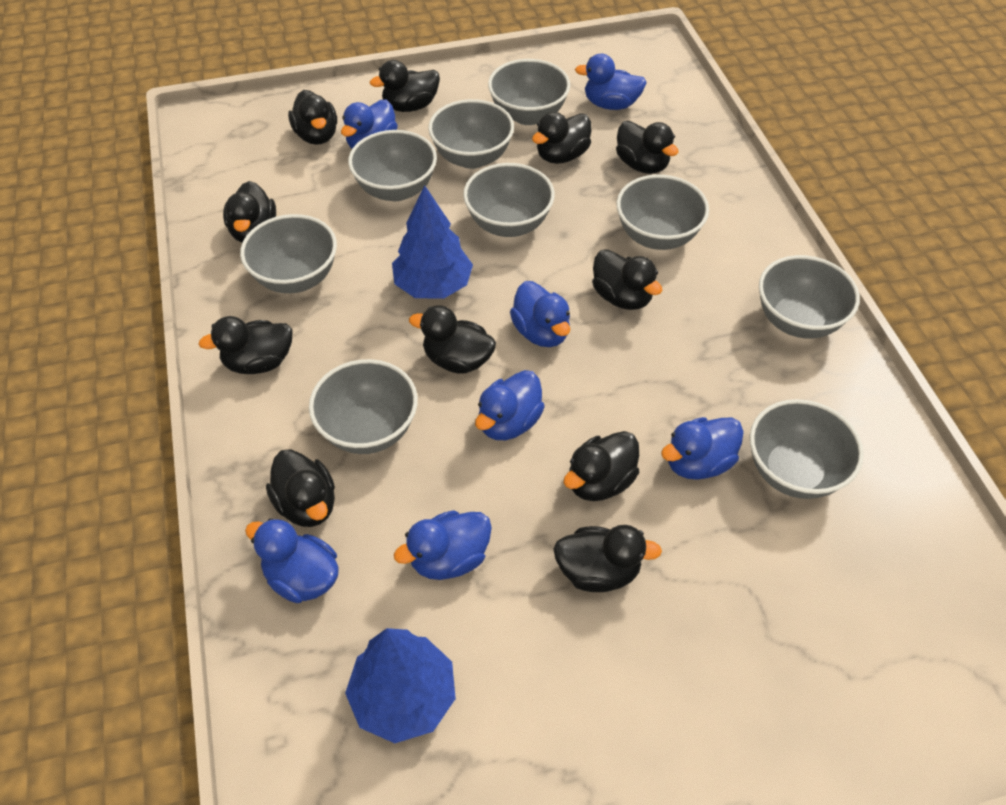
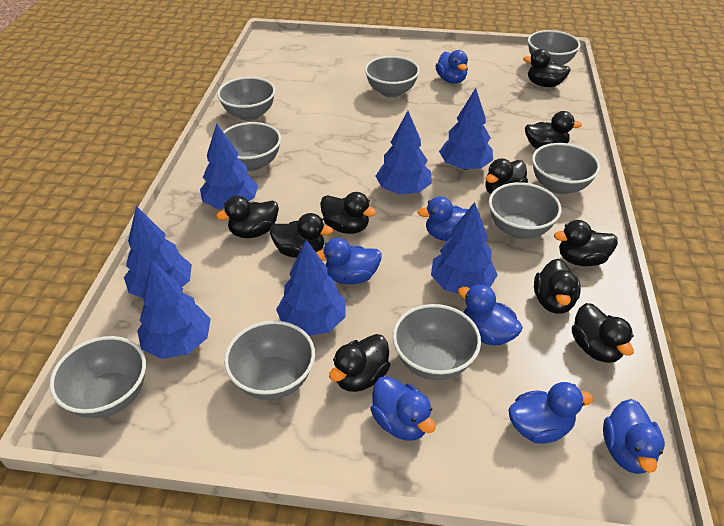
black duck: 11 -> 10
blue tree: 2 -> 7

